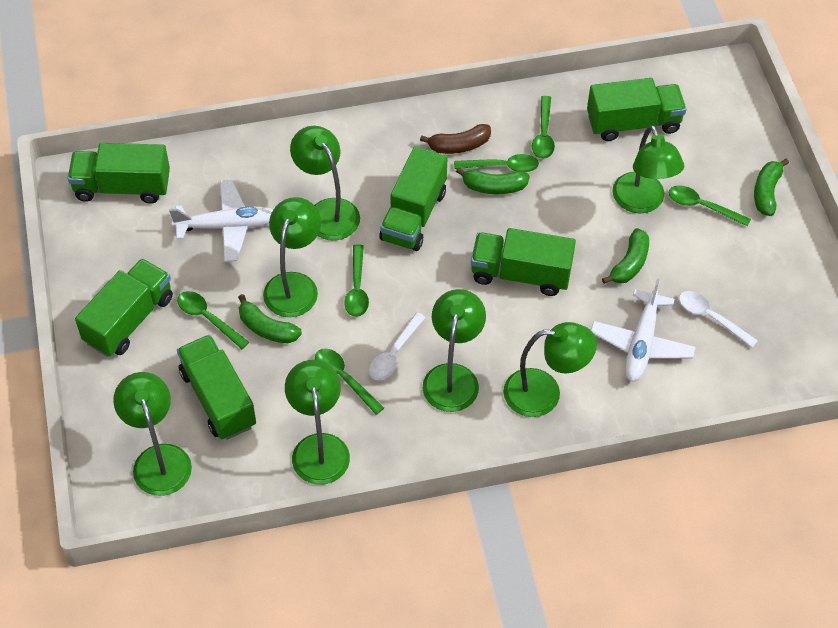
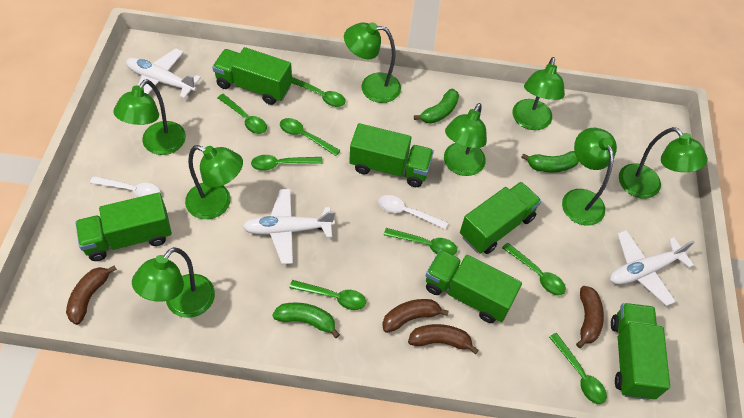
brown banana: 1 -> 4
green banana: 4 -> 3
green lamp: 7 -> 8
green spoon: 6 -> 8
white plane: 2 -> 3

